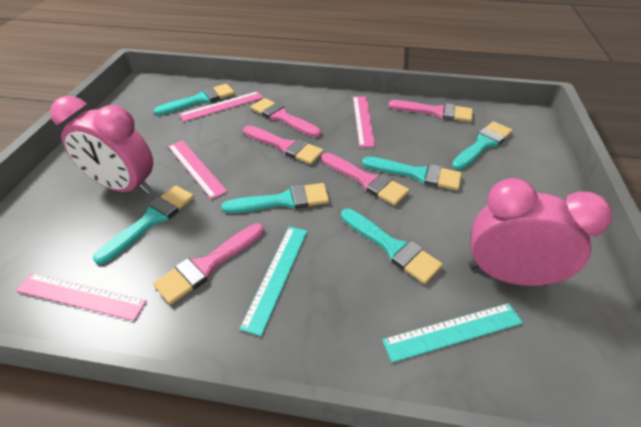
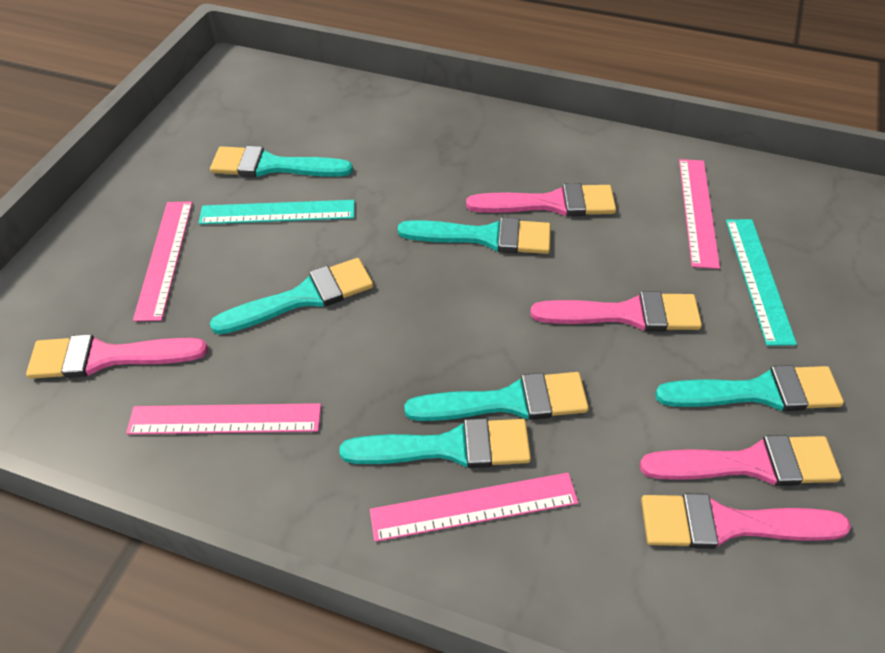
pink clock: 2 -> 0

